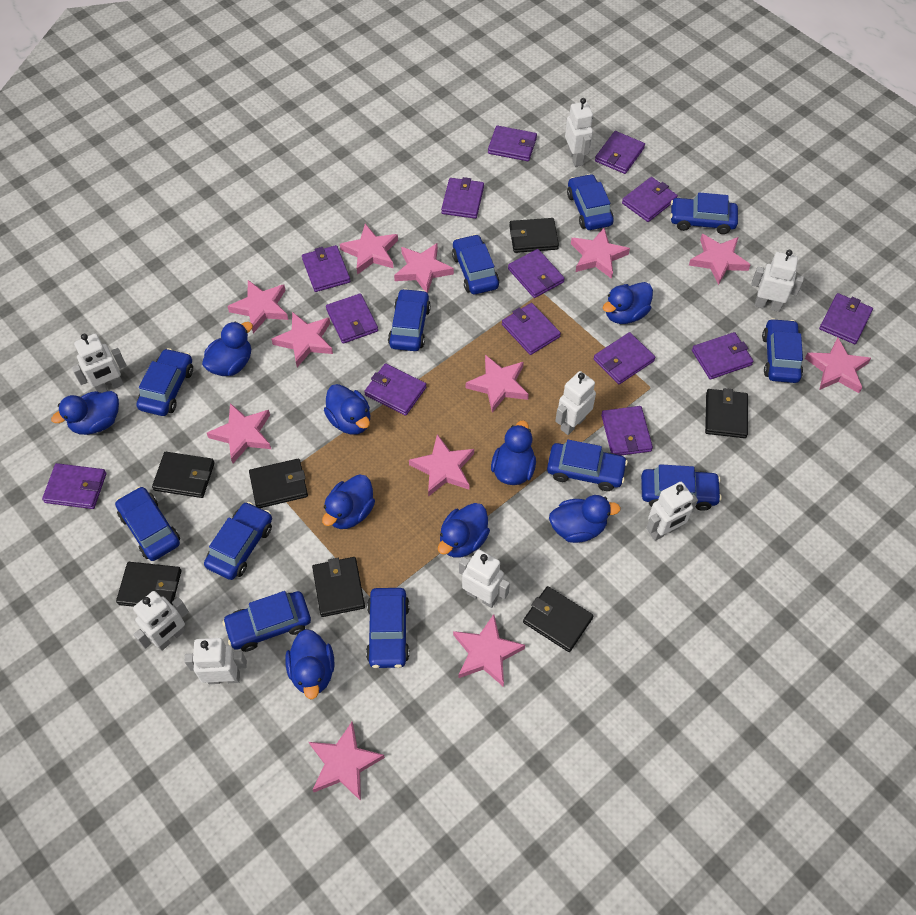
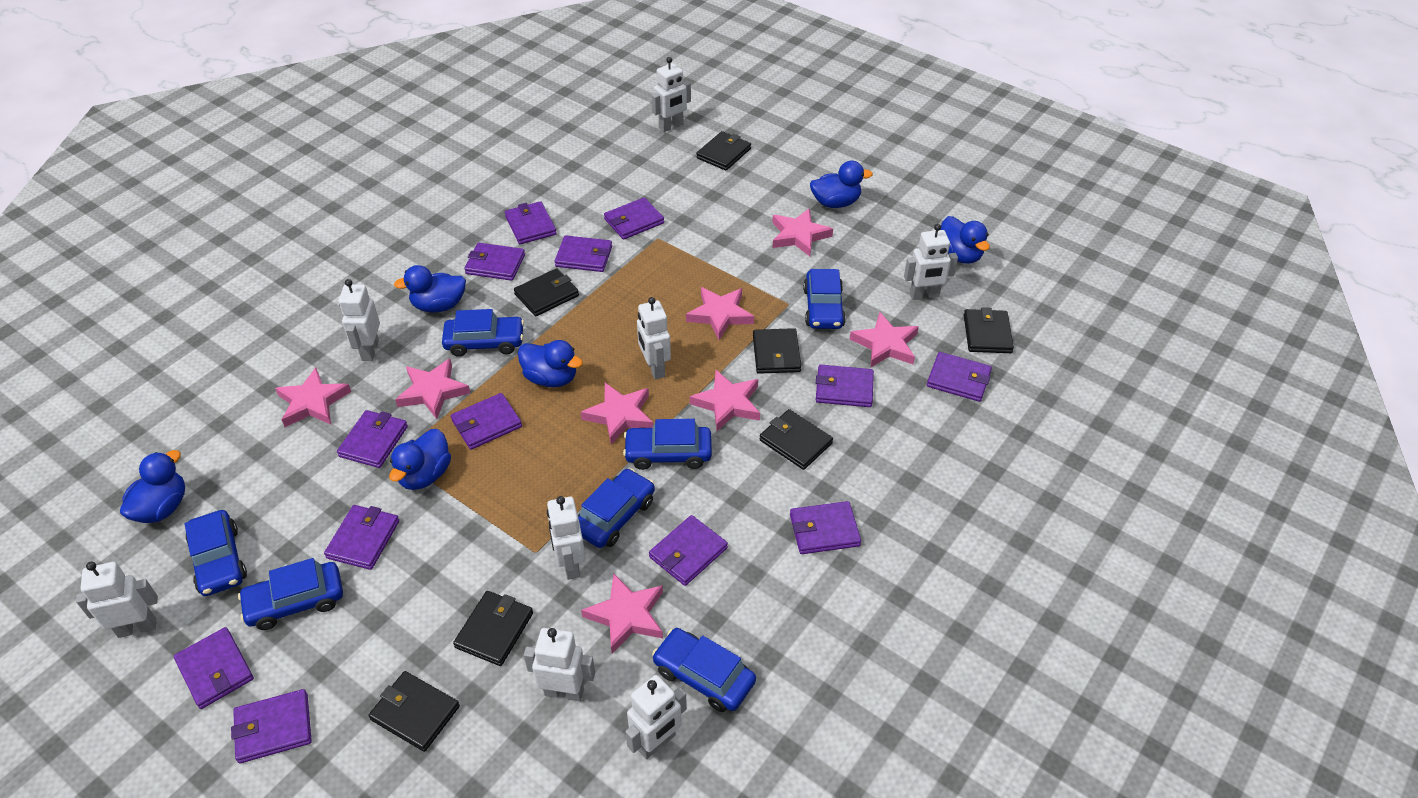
blue car: 12 -> 7
blue duck: 9 -> 6
pink star: 12 -> 8
purple wallet: 14 -> 13

